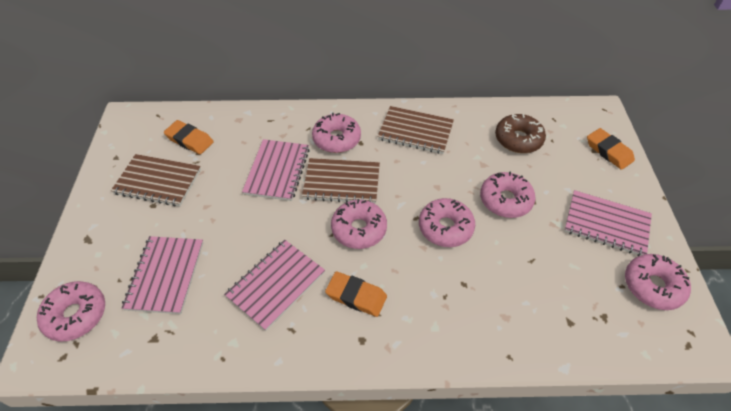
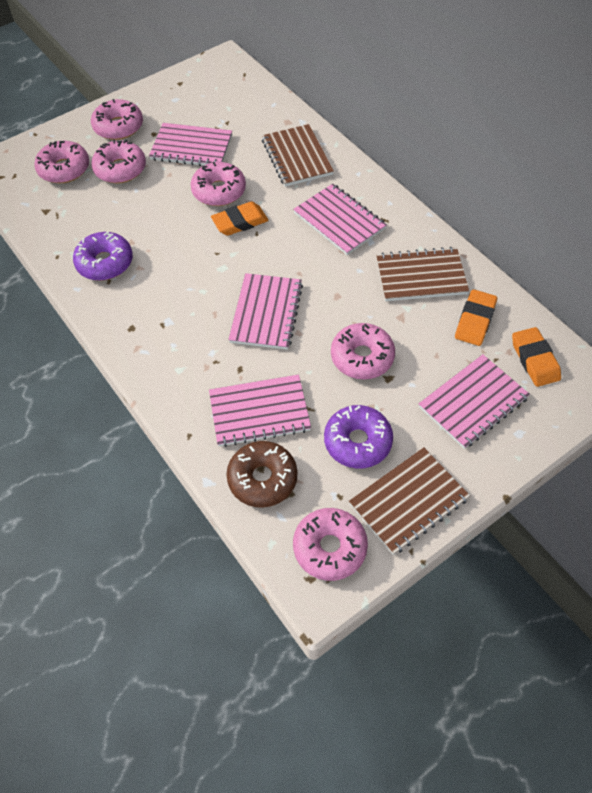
pink notebook: 4 -> 5
purple donut: 0 -> 2

